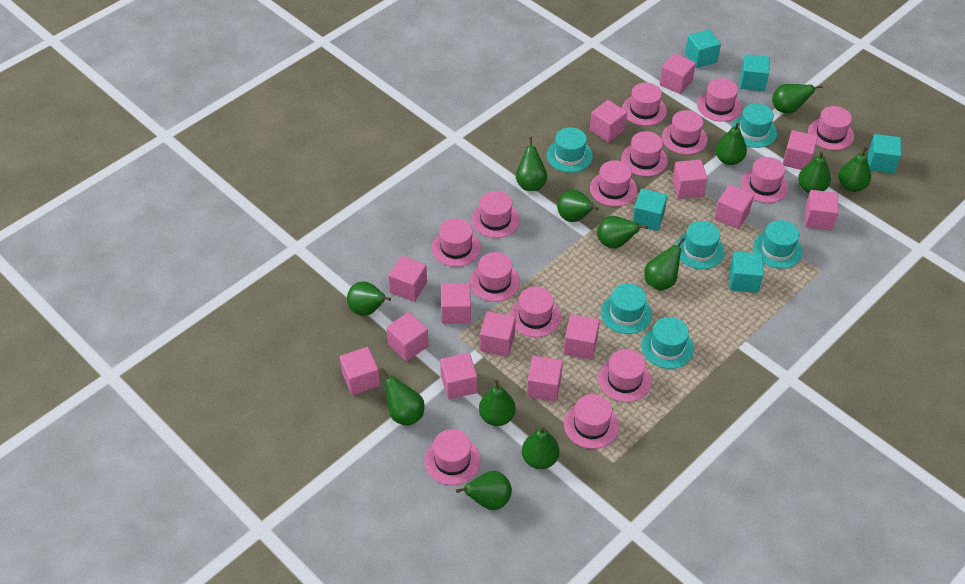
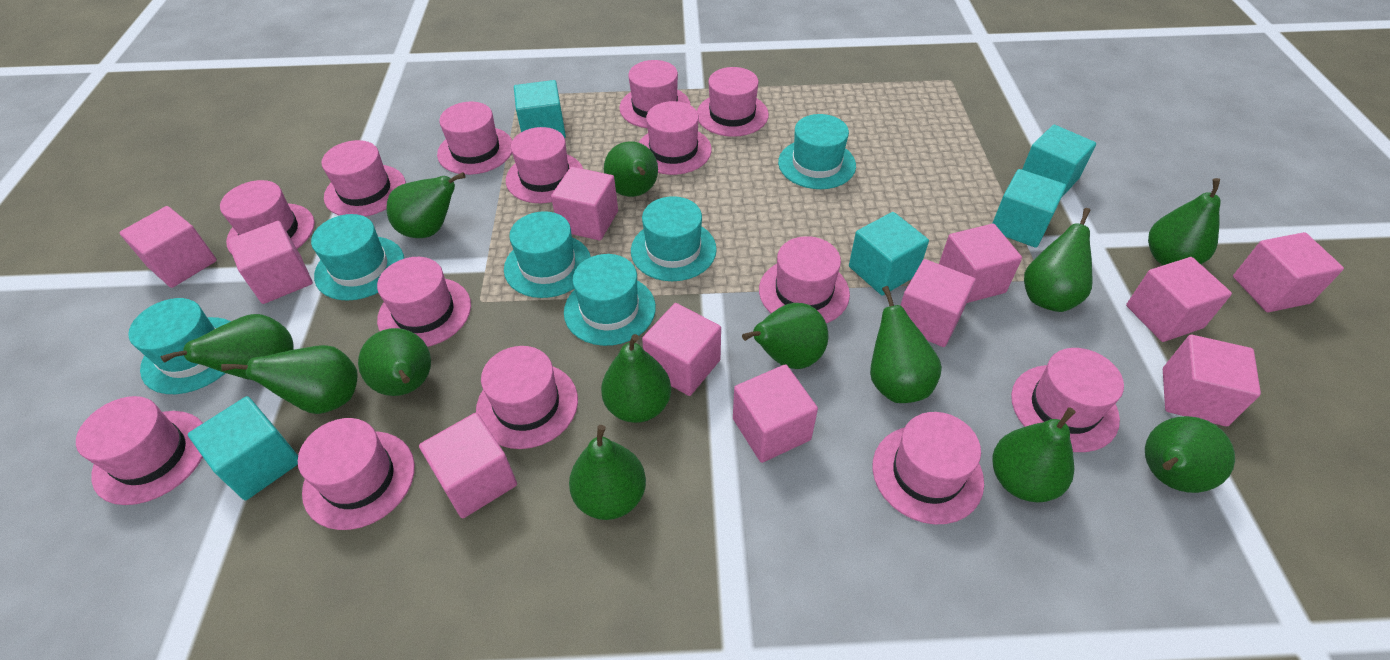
pink cube: 14 -> 11

